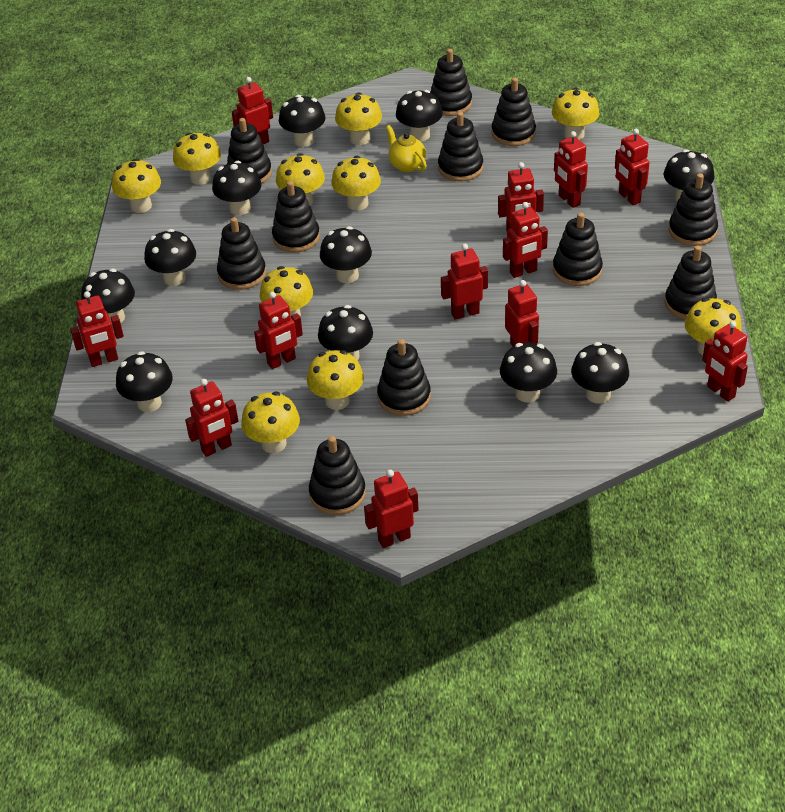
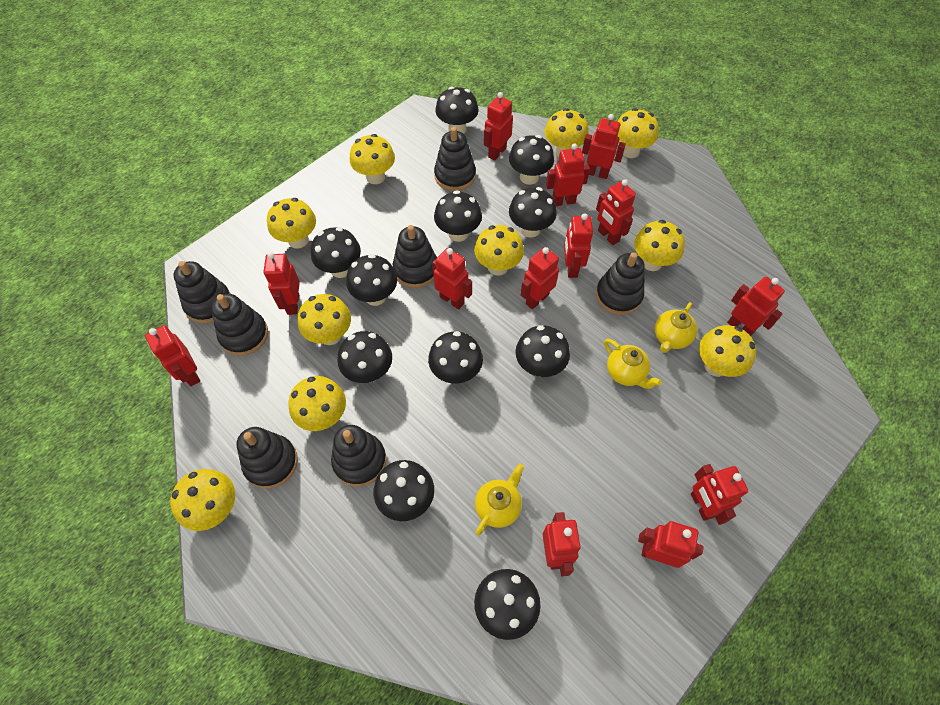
black stacking toy: 11 -> 7
red robot: 12 -> 13
yellow teapot: 1 -> 3

